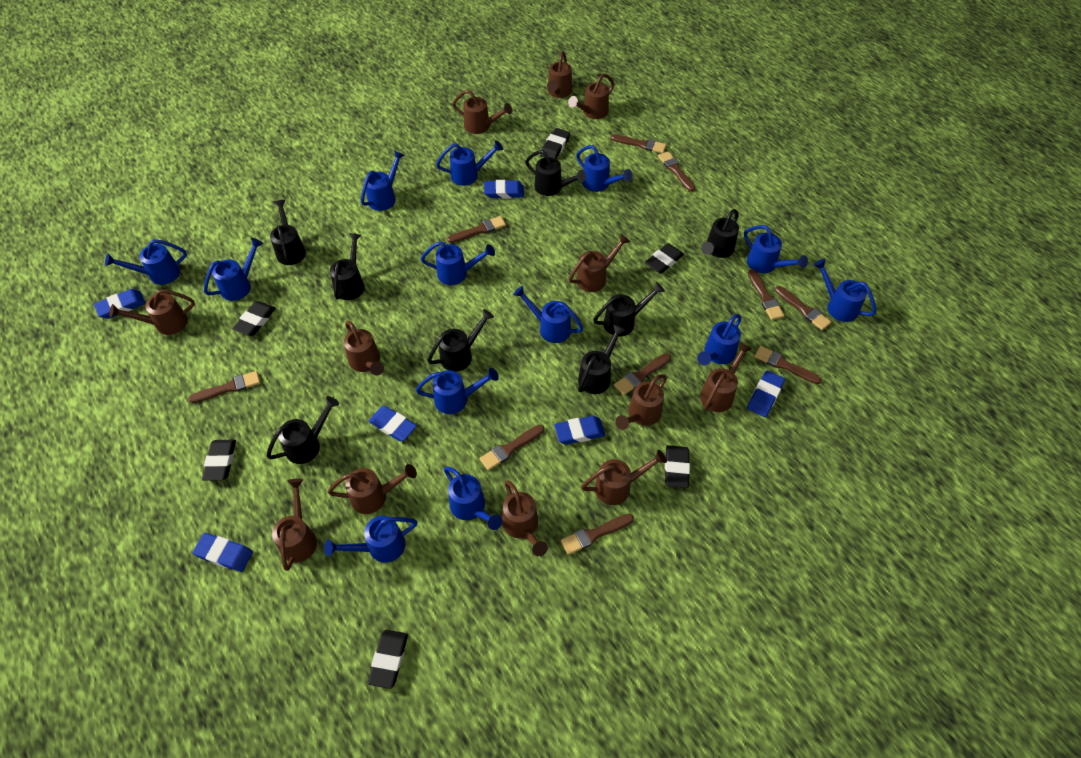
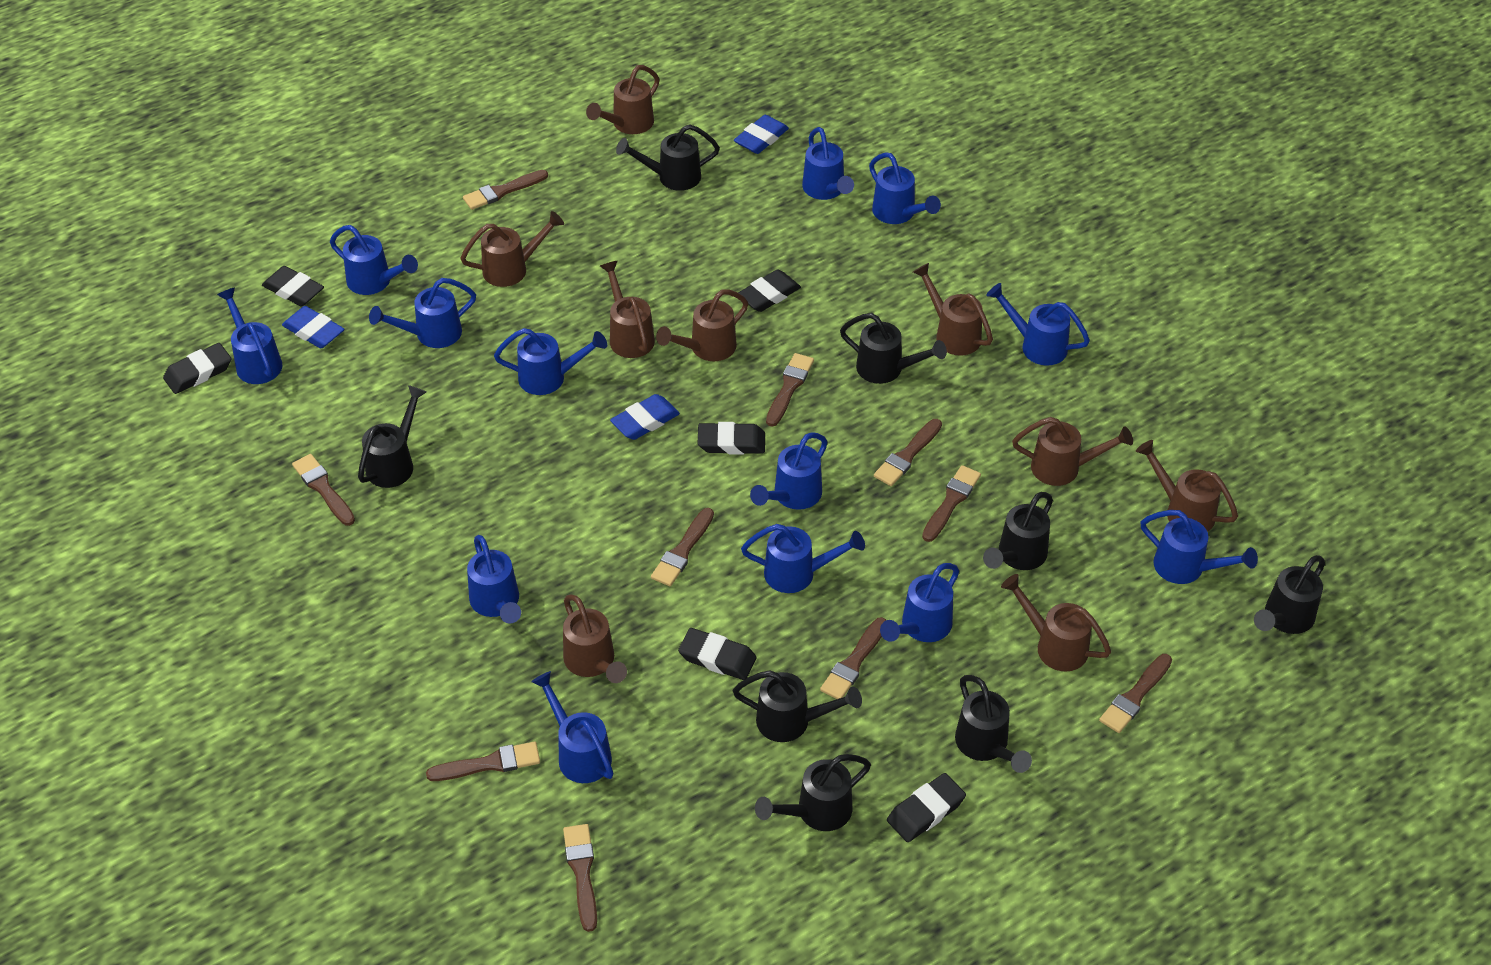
blue eraser: 6 -> 3
brown watering can: 12 -> 9

